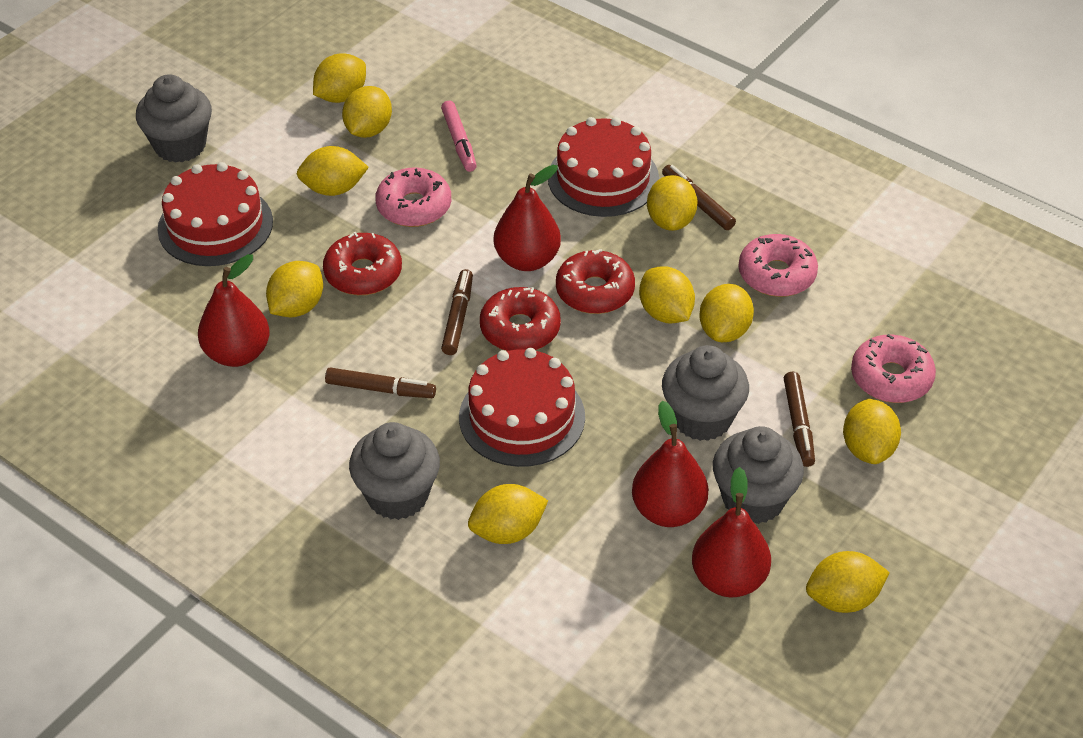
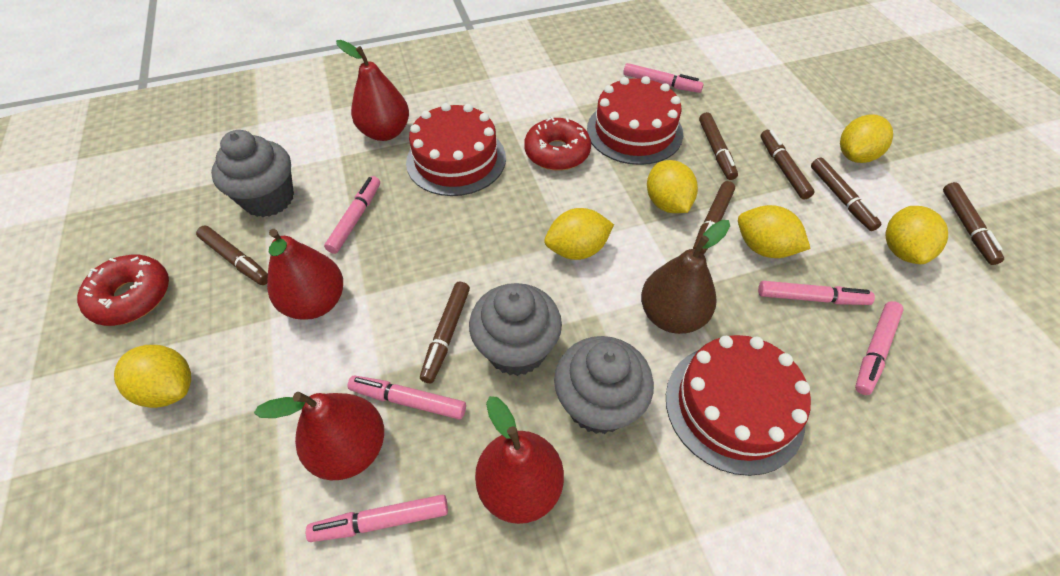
brown marker: 4 -> 7
brown pear: 0 -> 1
grey cupcake: 4 -> 3
pink donut: 3 -> 0
pink marker: 1 -> 6
red donut: 3 -> 2
yellow lemon: 10 -> 6

